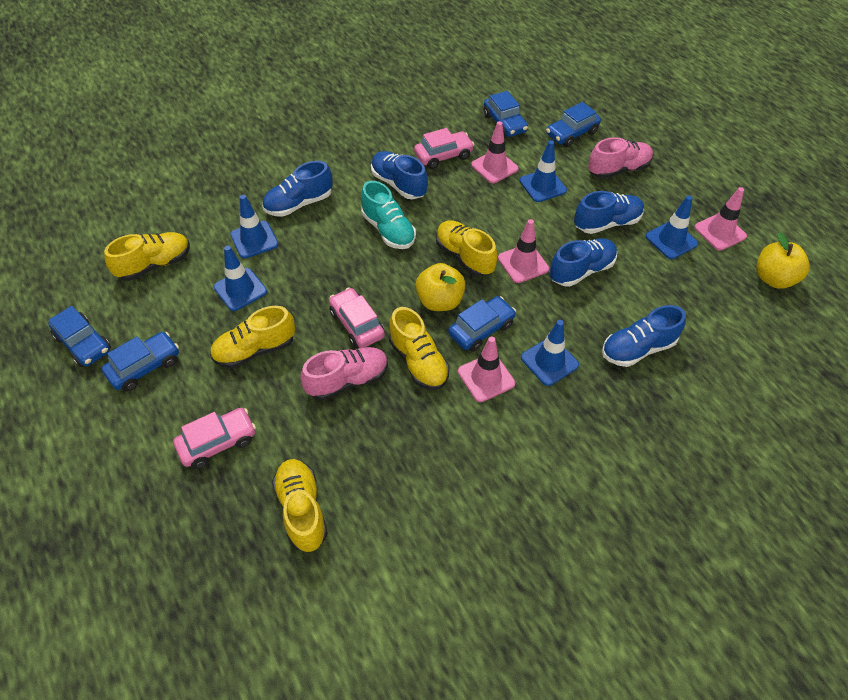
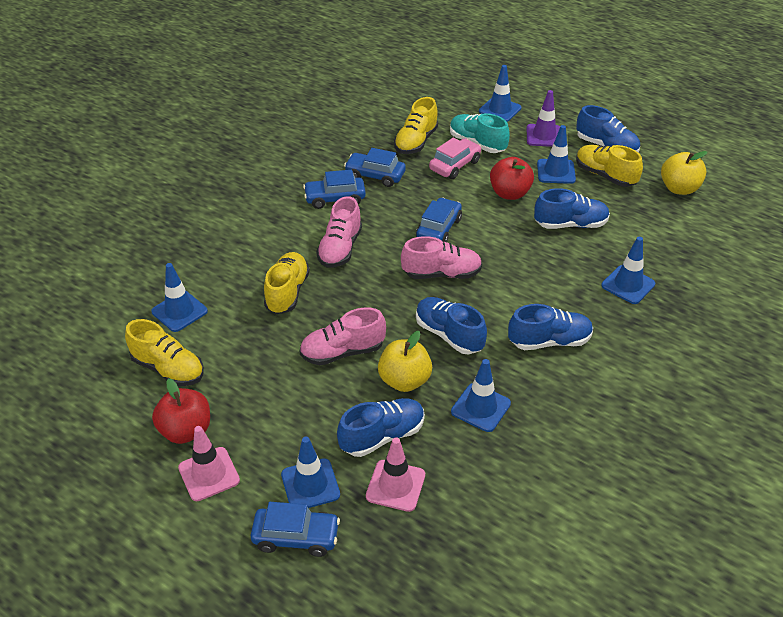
blue car: 5 -> 4
blue traffic cone: 5 -> 6
pink car: 3 -> 1
pink shoe: 2 -> 3
pink traffic cone: 4 -> 2
purple traffic cone: 0 -> 1
red apple: 0 -> 2
yellow shoe: 5 -> 4

